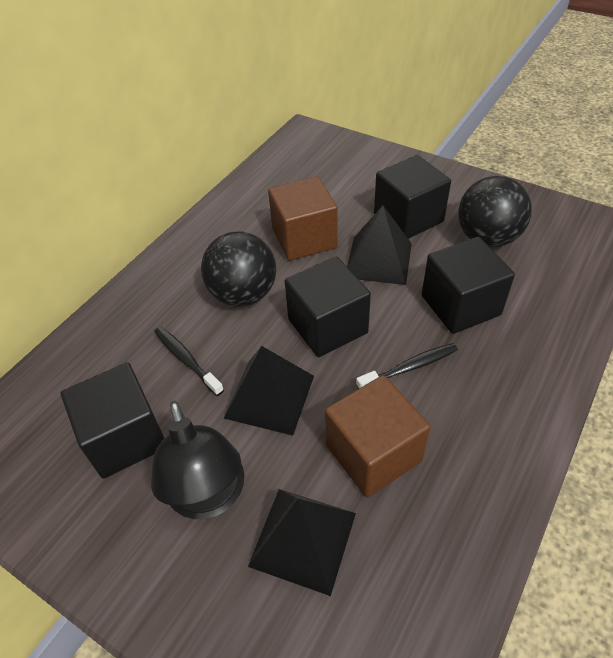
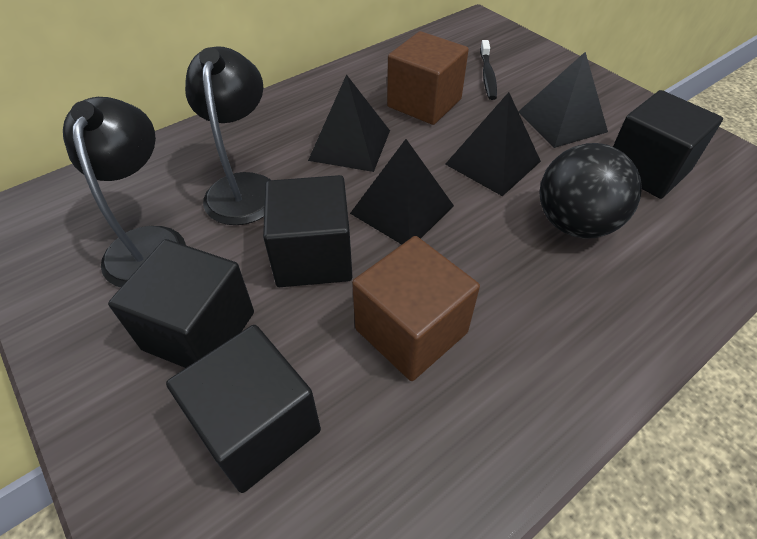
black ball: 2 -> 1
black lamp: 1 -> 2
black pyramid: 3 -> 4
black toothbrush: 2 -> 1

